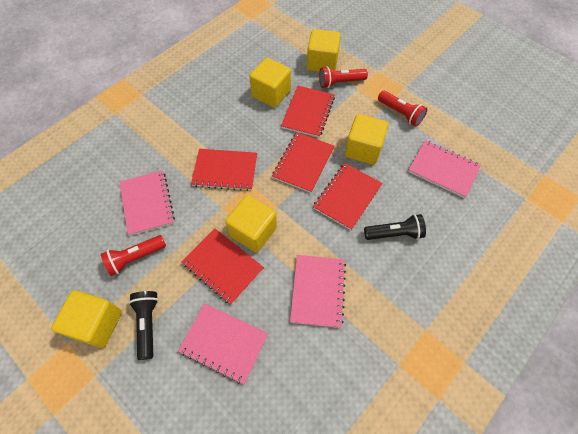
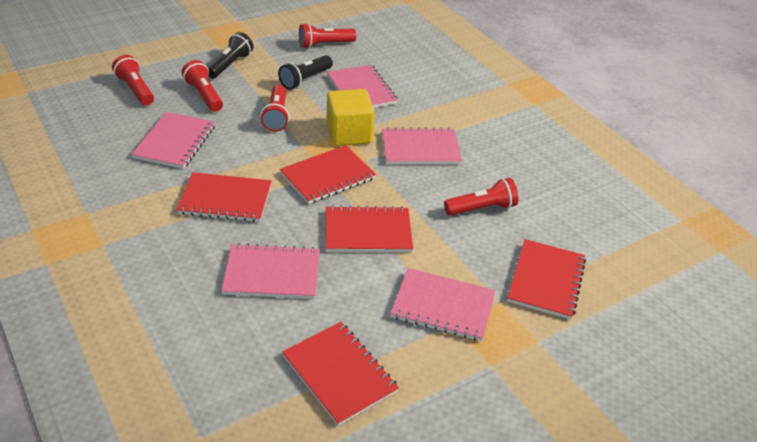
pink notebook: 4 -> 5
red flashlight: 3 -> 5
yellow cube: 5 -> 1

